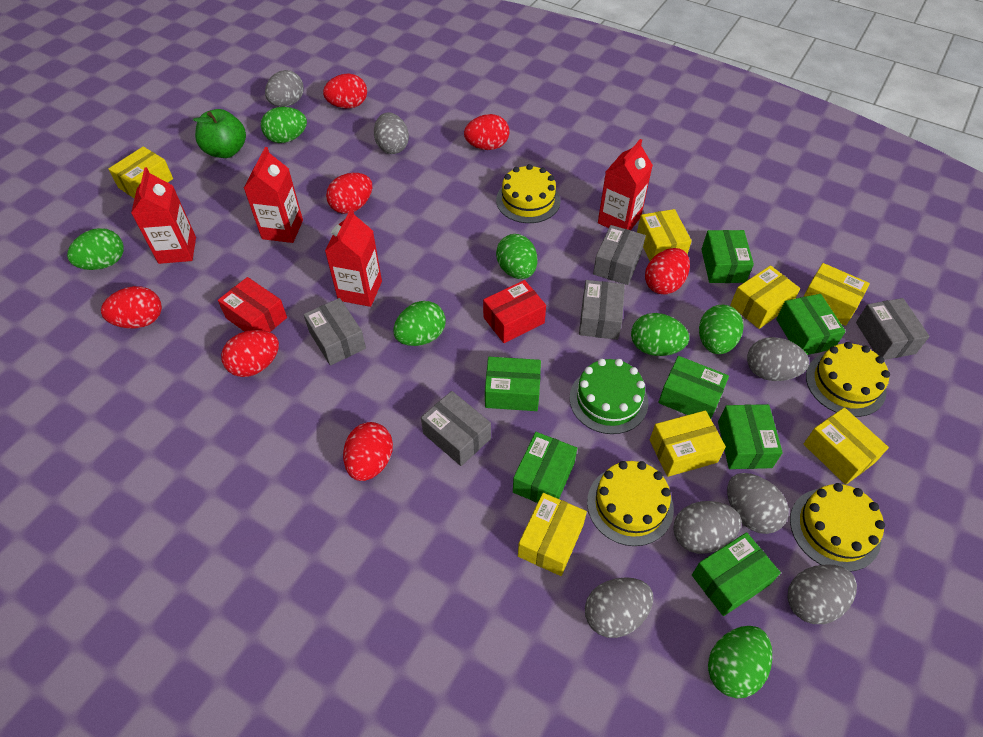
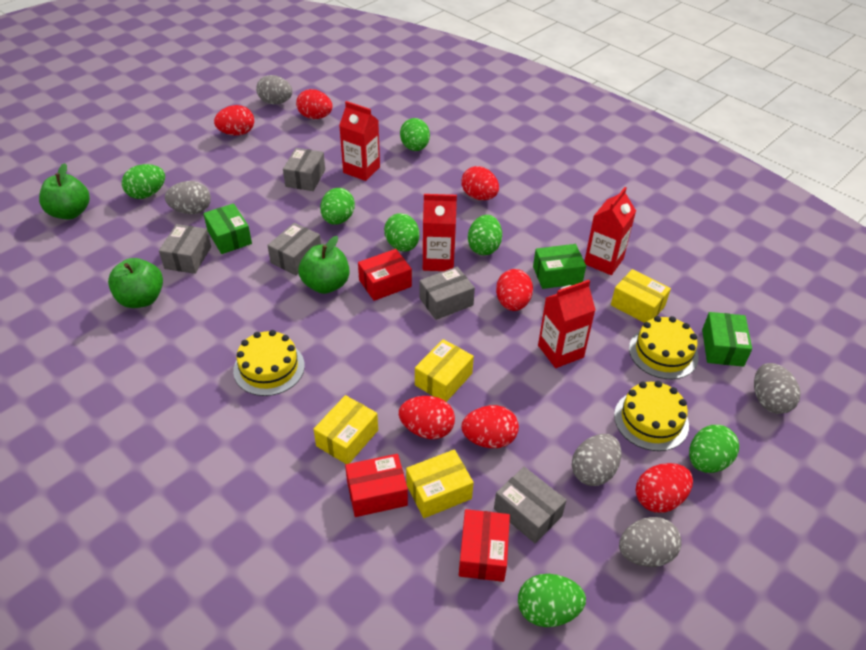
green apple: 1 -> 3
green box: 7 -> 3
green cake: 1 -> 0
grey egg: 7 -> 5
red box: 2 -> 3
yellow box: 7 -> 4
yellow cake: 4 -> 3

